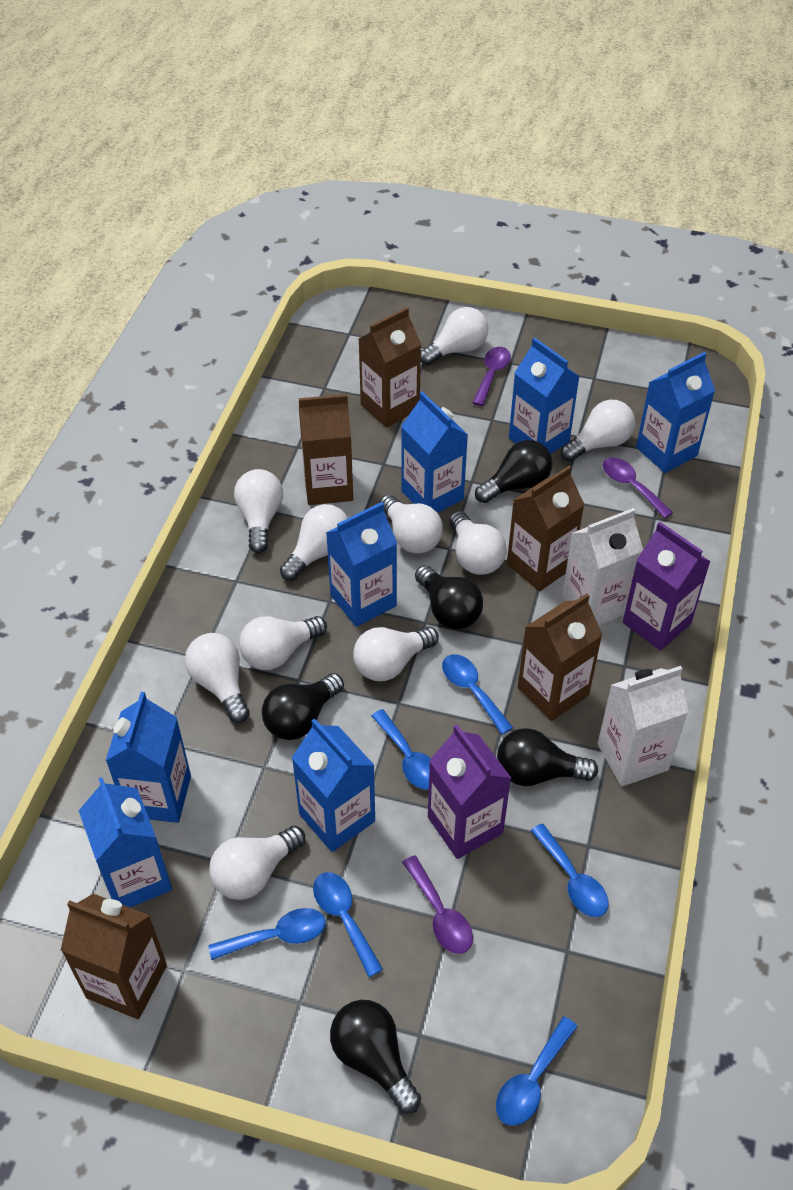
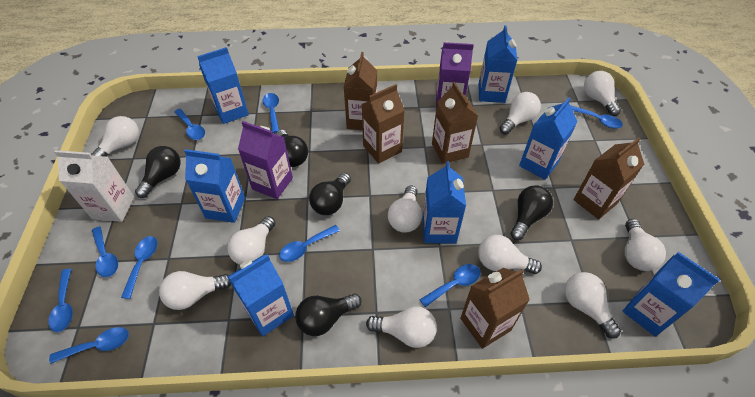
blue spoon: 6 -> 9
purple spoon: 3 -> 0
white carton: 2 -> 1

